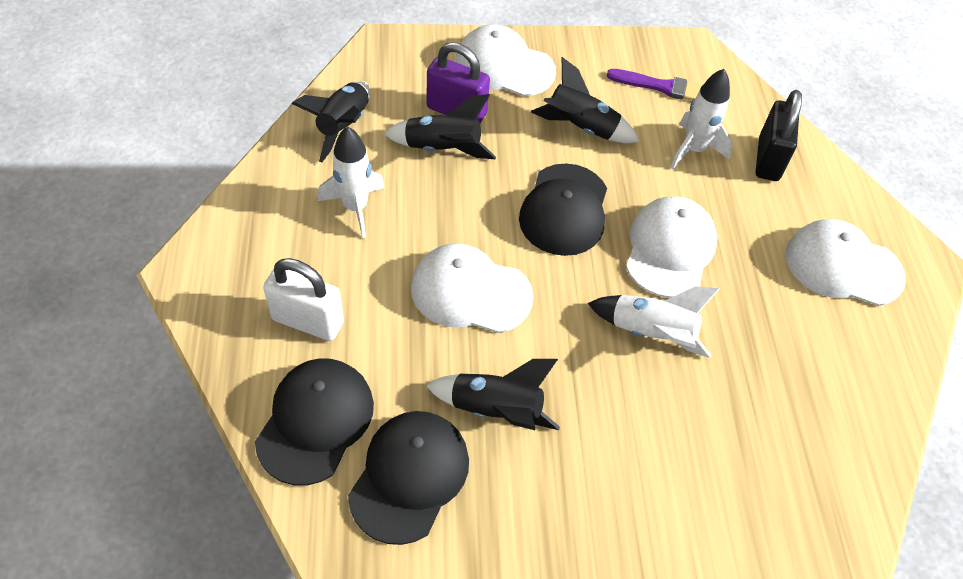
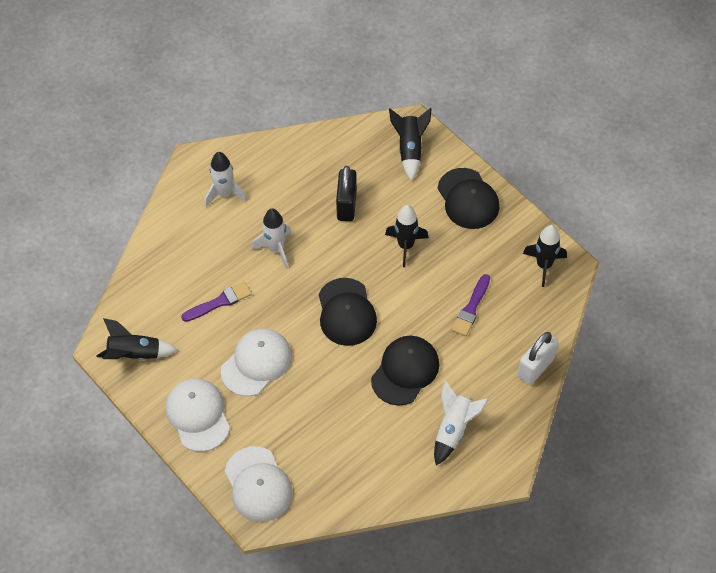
purple brush: 1 -> 2
purple padlock: 1 -> 0
white cap: 4 -> 3

